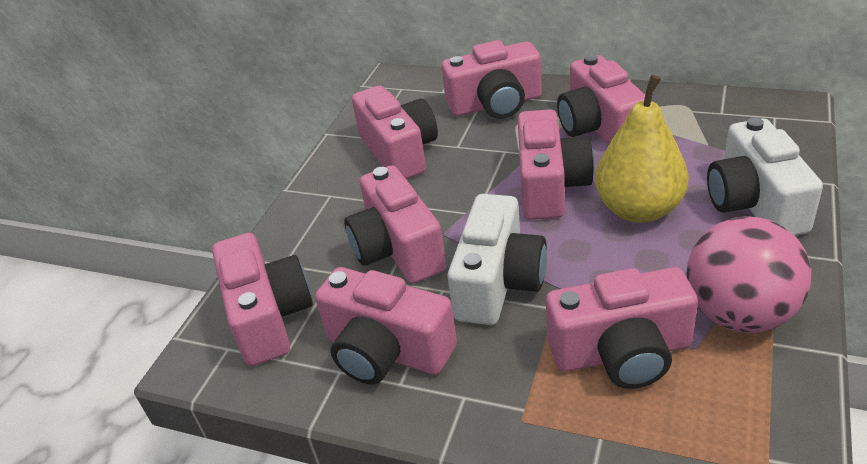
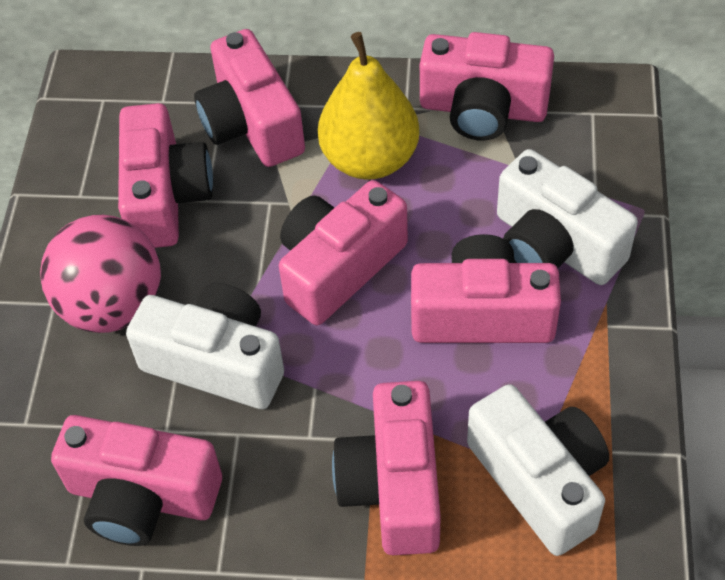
pink camera: 8 -> 7
white camera: 2 -> 3

